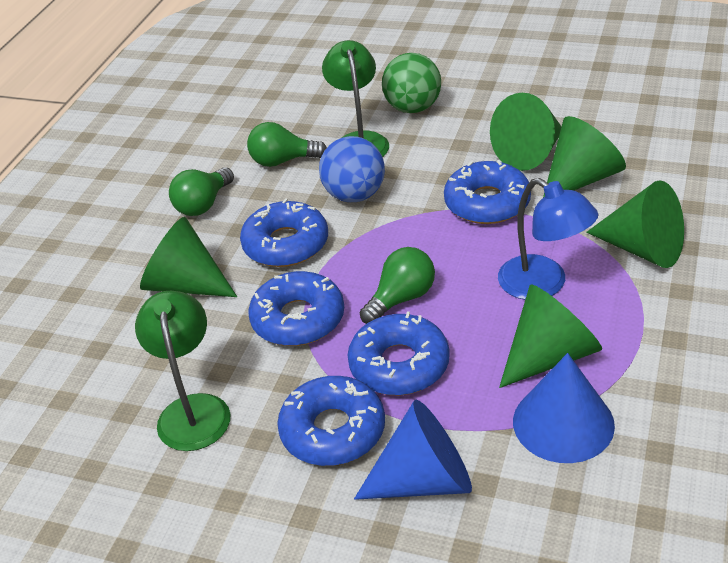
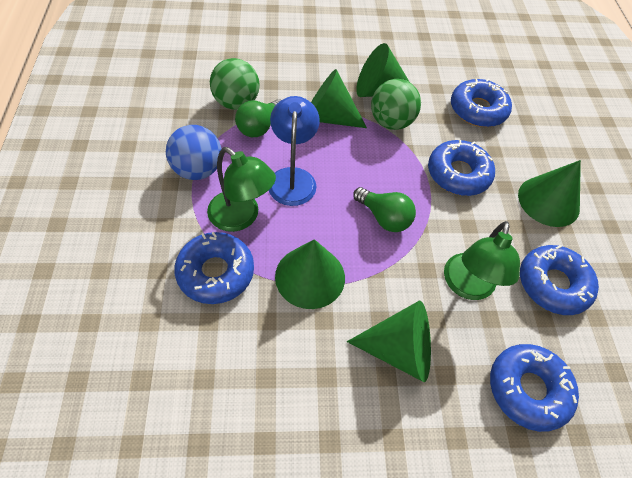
blue cone: 2 -> 0
green ball: 1 -> 2
green light bulb: 3 -> 2

